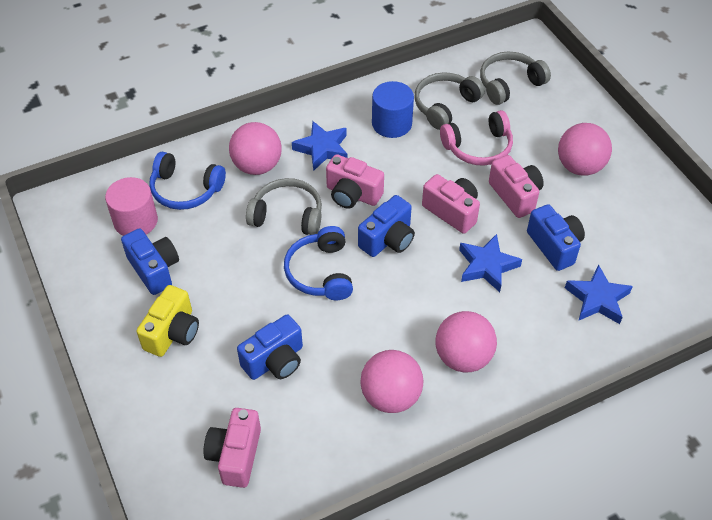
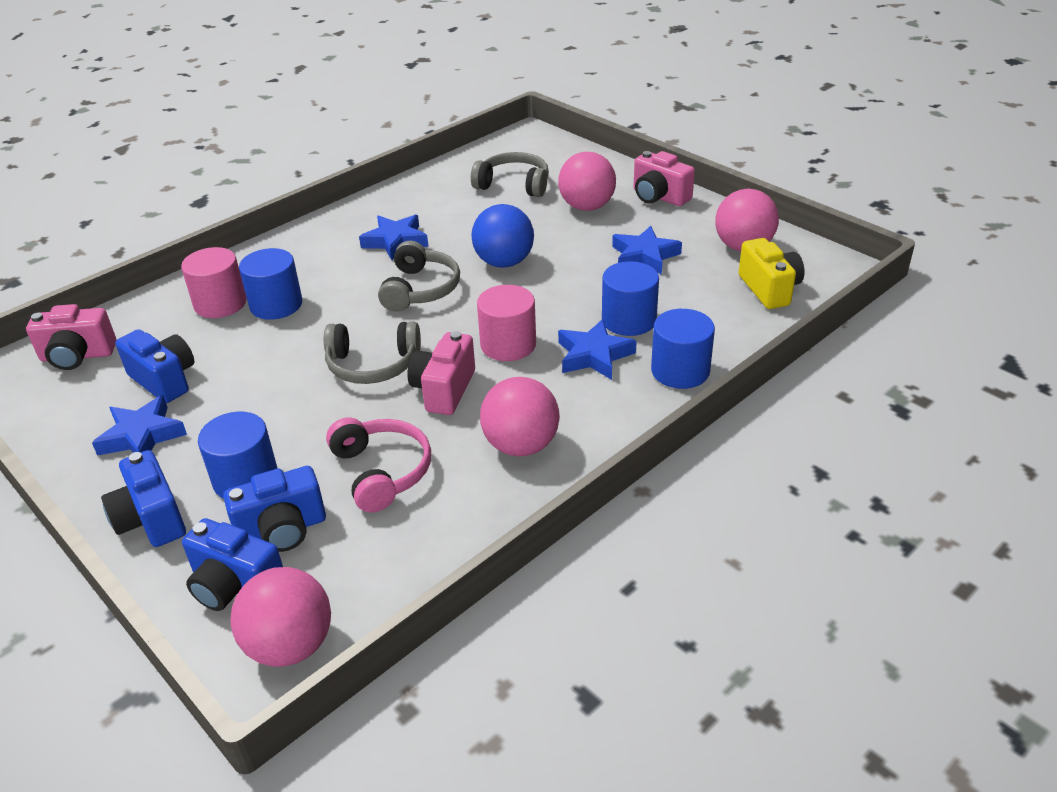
blue ball: 0 -> 1
blue cylinder: 1 -> 4
blue headphones: 2 -> 0
blue star: 3 -> 4
pink camera: 4 -> 3
pink cylinder: 1 -> 2

